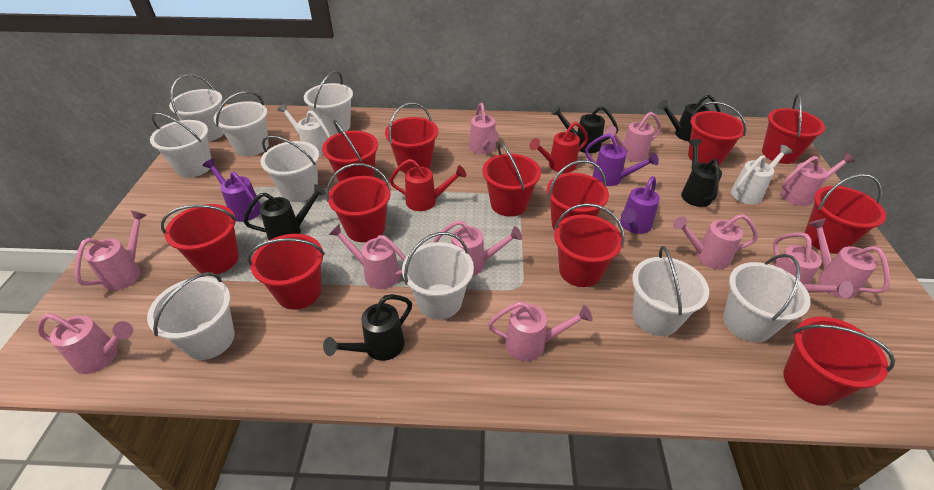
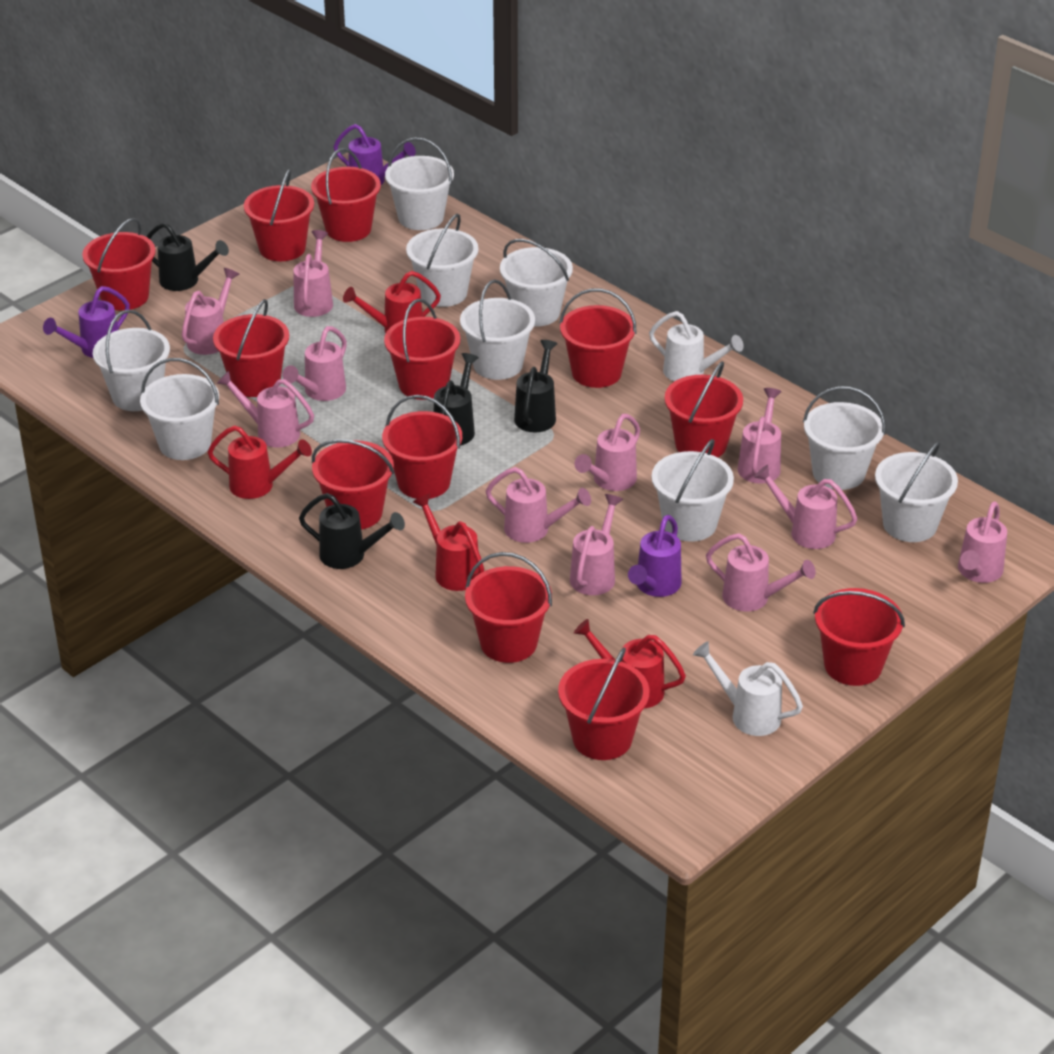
black watering can: 5 -> 4
red watering can: 2 -> 4

